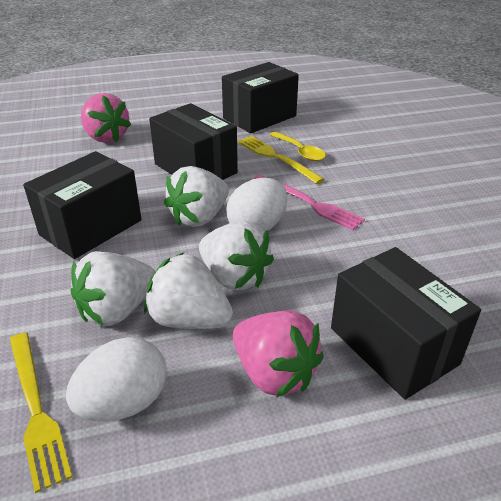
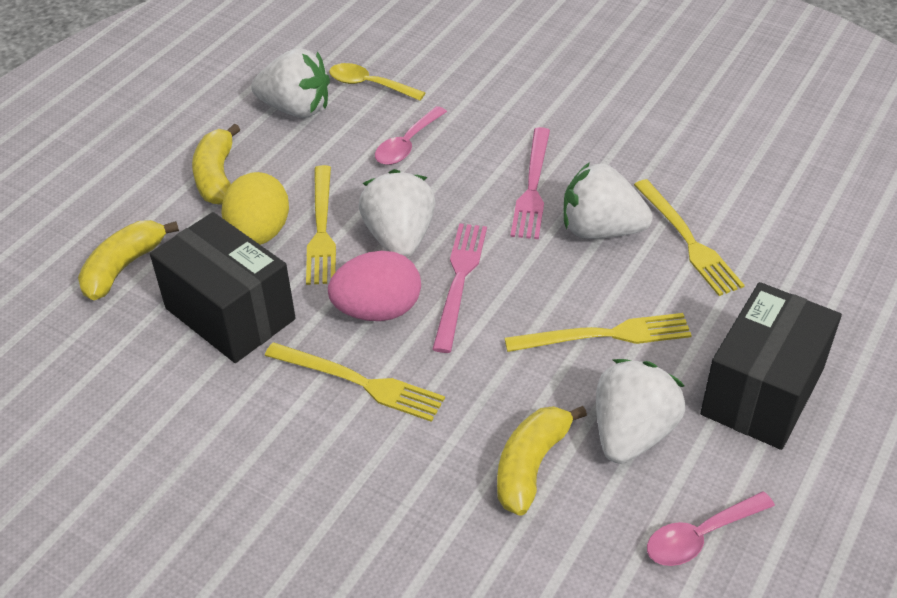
black box: 4 -> 2
pink egg: 0 -> 1
pink fork: 1 -> 2
pink spoon: 0 -> 2
pink strawberry: 2 -> 0
white egg: 2 -> 0
yellow banana: 0 -> 3
yellow egg: 0 -> 1
yellow fork: 2 -> 4

